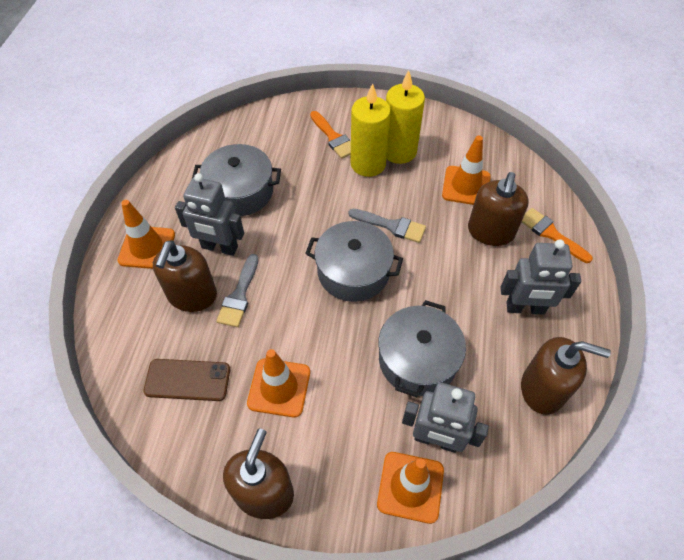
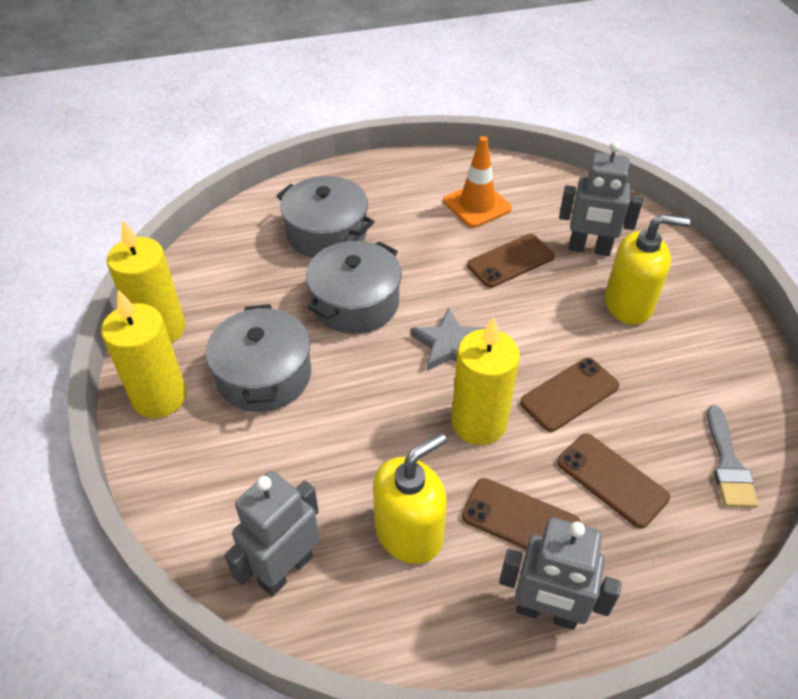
brown phone: 1 -> 4
brown soap dispenser: 4 -> 0
grey brush: 2 -> 1
grey star: 0 -> 1
orange brush: 2 -> 0
orange traffic cone: 4 -> 1
yellow candle: 2 -> 3
yellow soap dispenser: 0 -> 2

